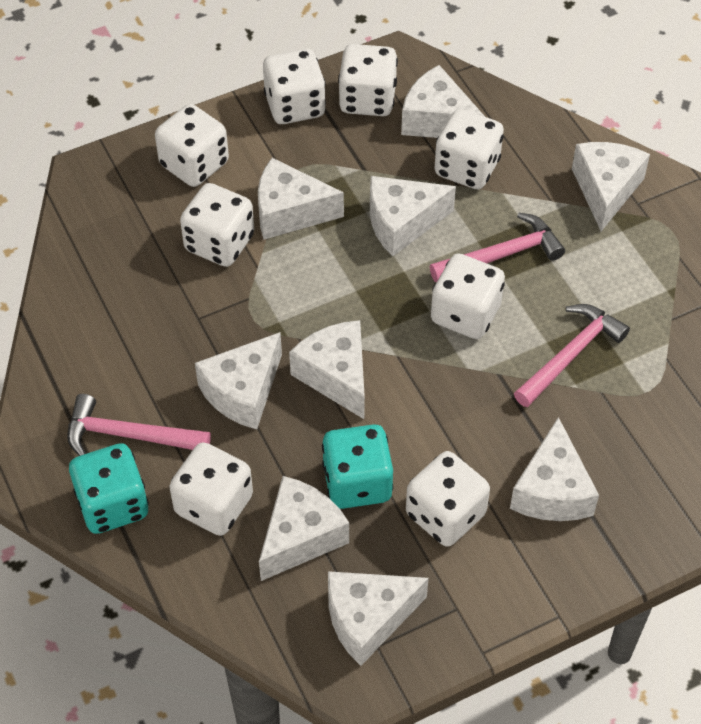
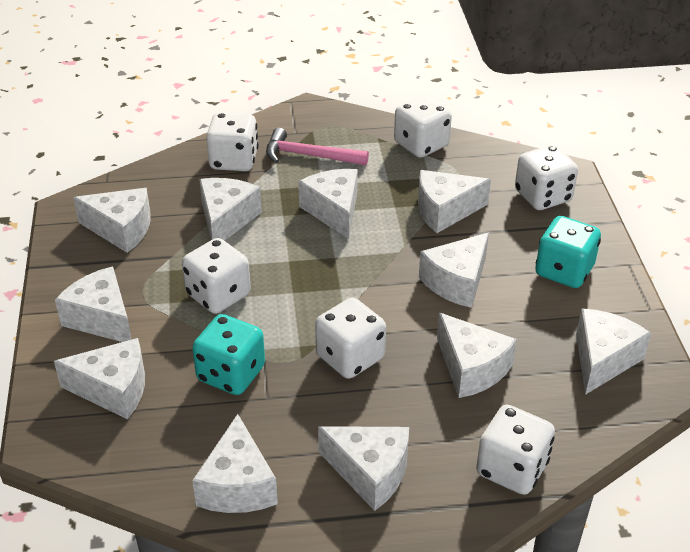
pink hammer: 3 -> 1
white cheese: 9 -> 11
white dice: 8 -> 6

